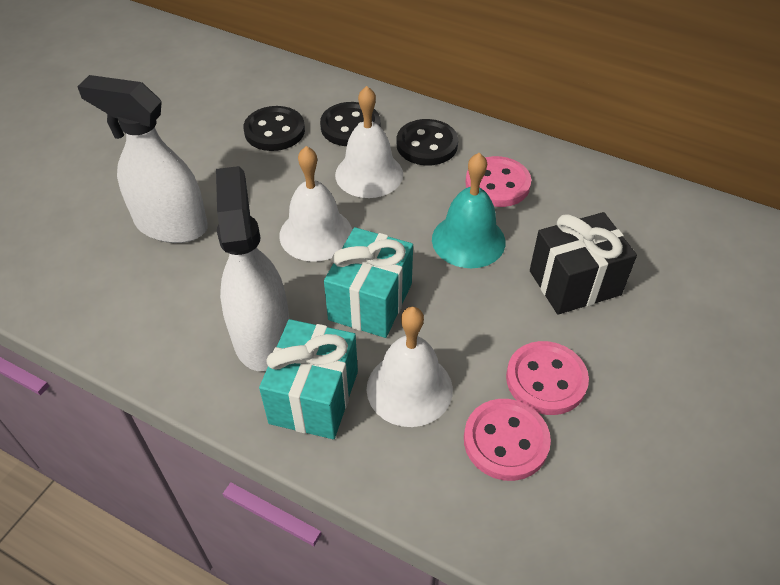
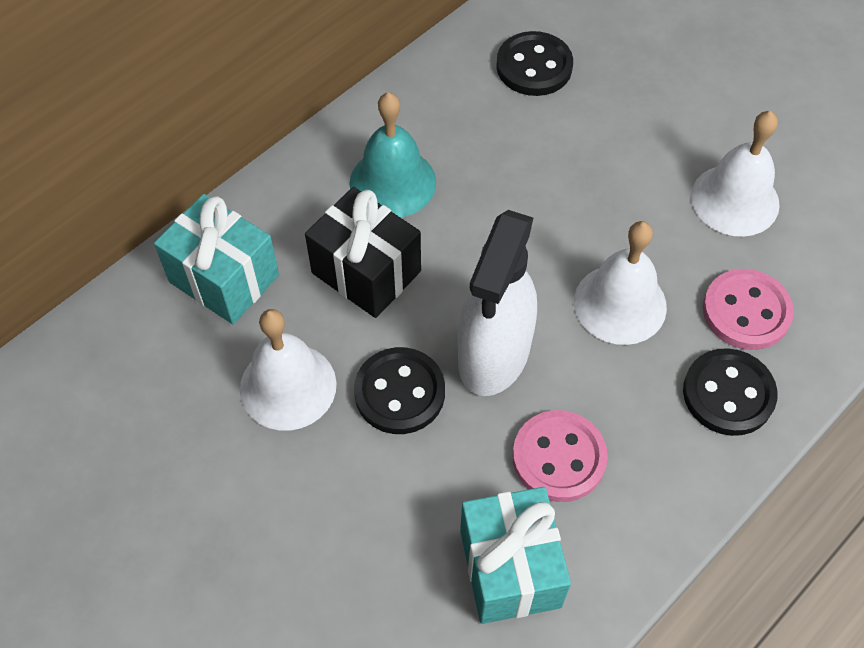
pink button: 3 -> 2
white spray bottle: 2 -> 1

